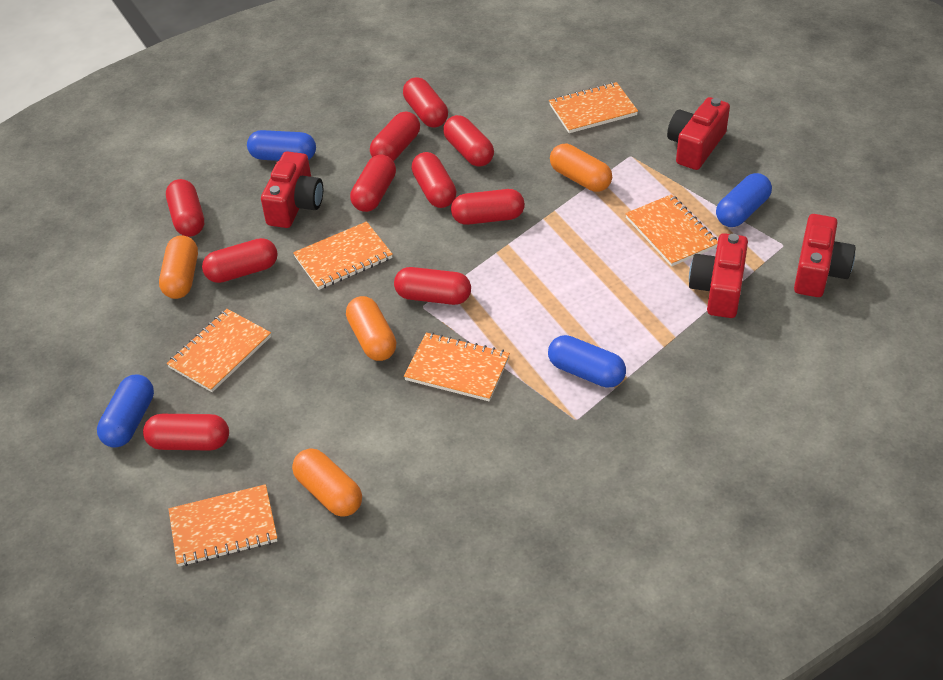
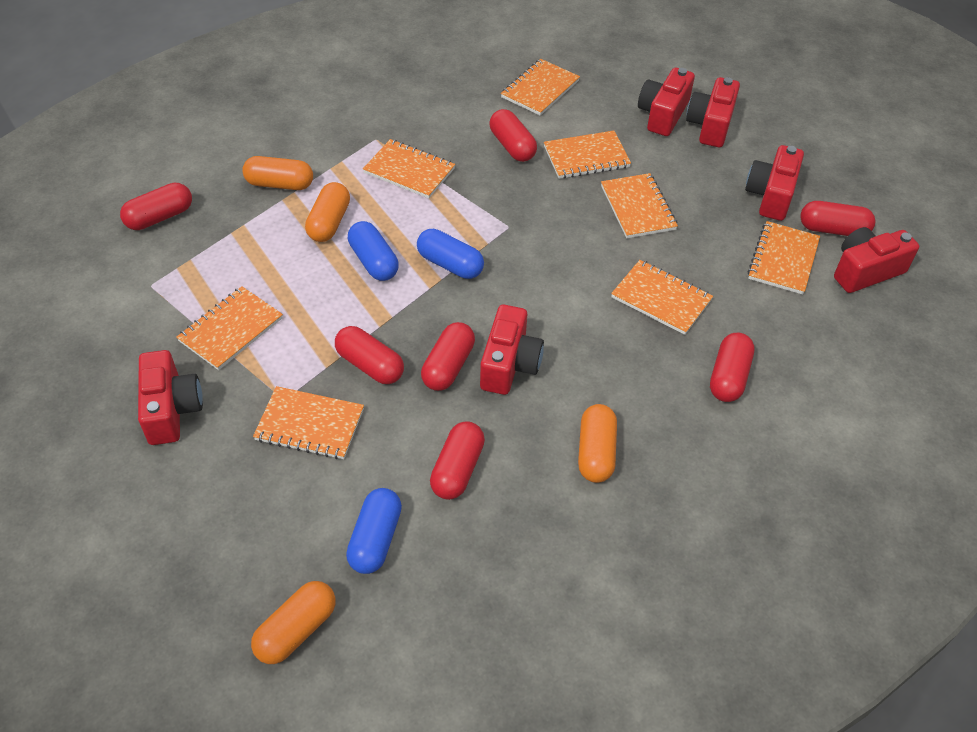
blue capsule: 4 -> 3
orange notebook: 6 -> 8
red camera: 4 -> 6
red capsule: 10 -> 7

